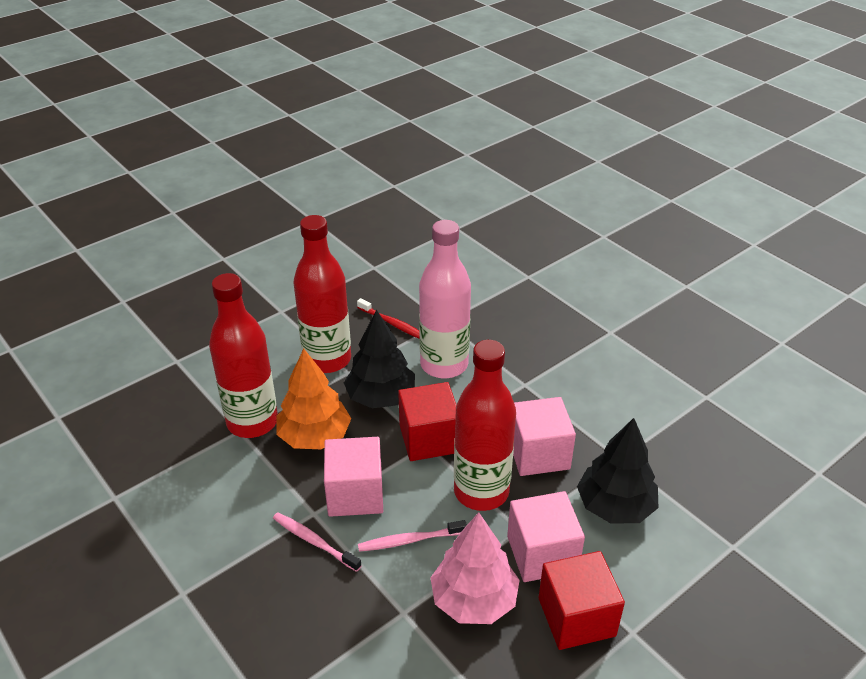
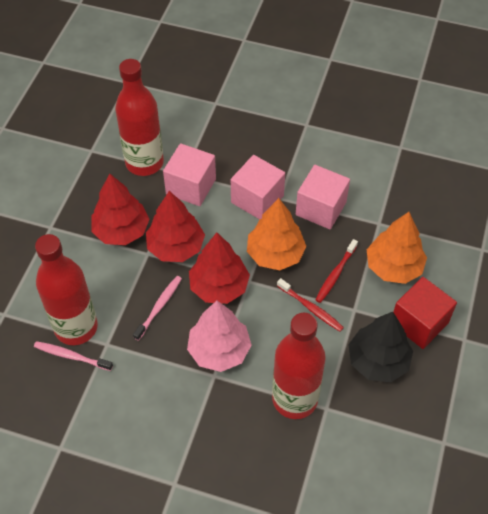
black tree: 2 -> 1
orange tree: 1 -> 2
pink bottle: 1 -> 0
red cube: 2 -> 1
red toothbrush: 1 -> 2
red tree: 0 -> 3

